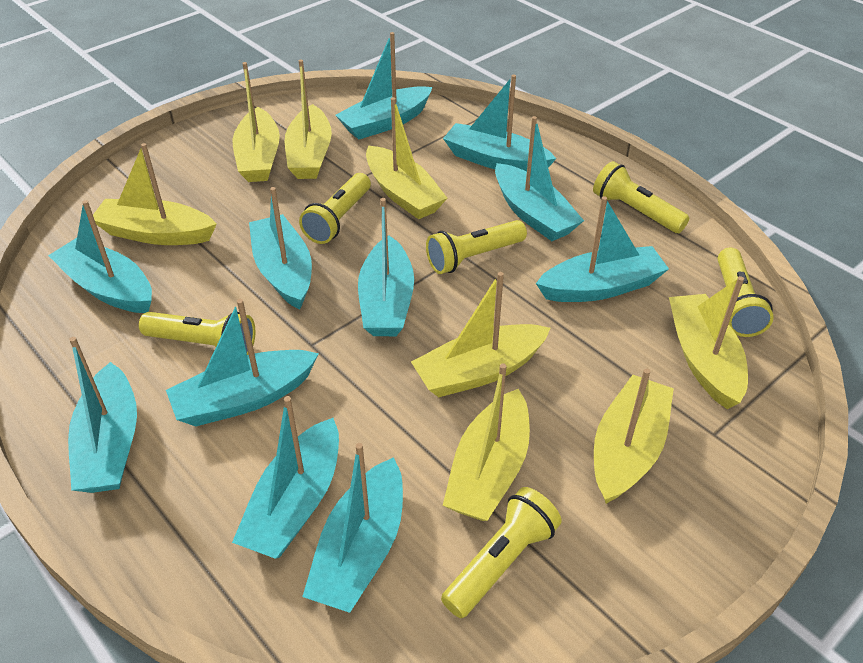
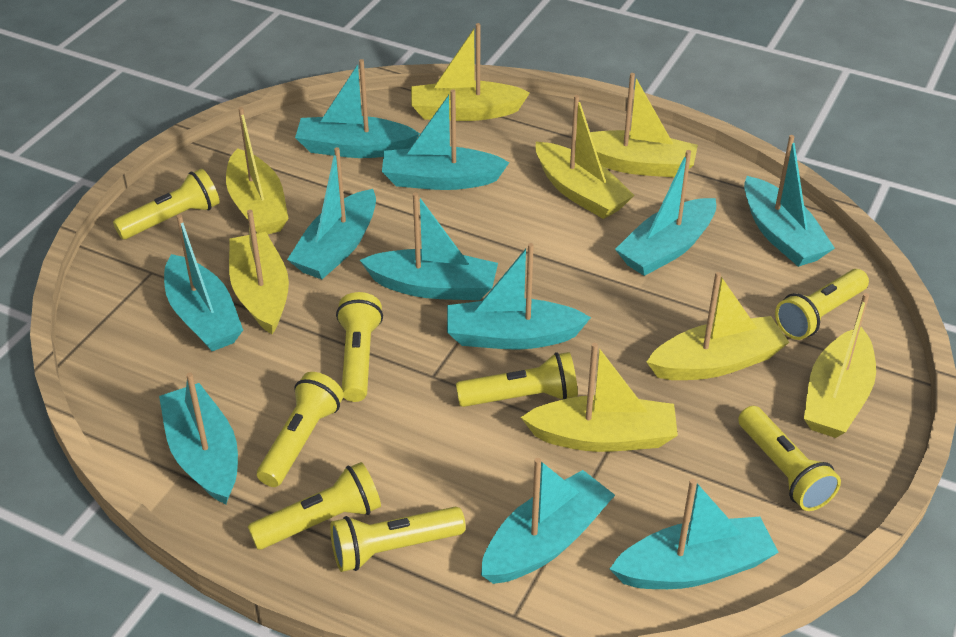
yellow flashlight: 6 -> 8

